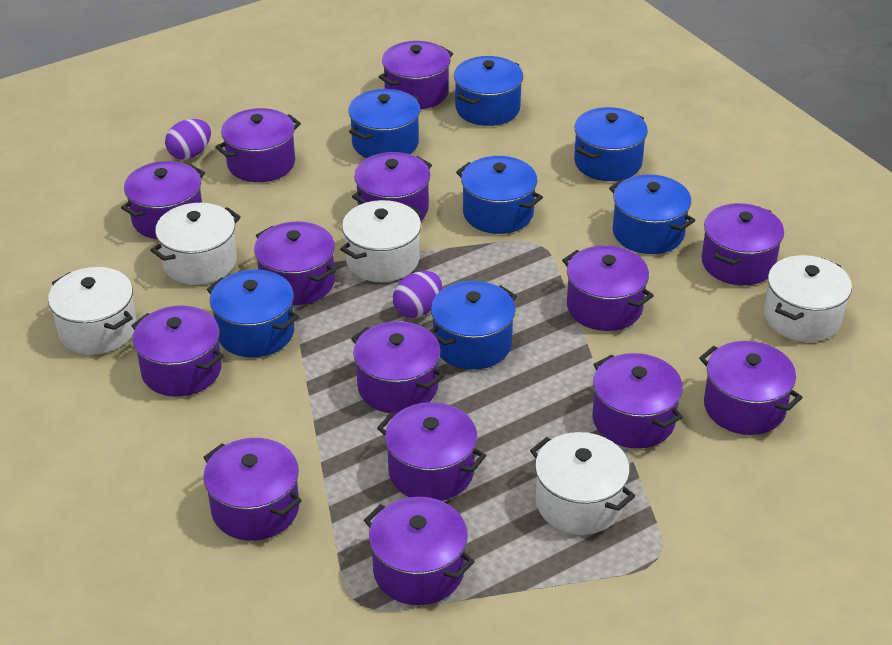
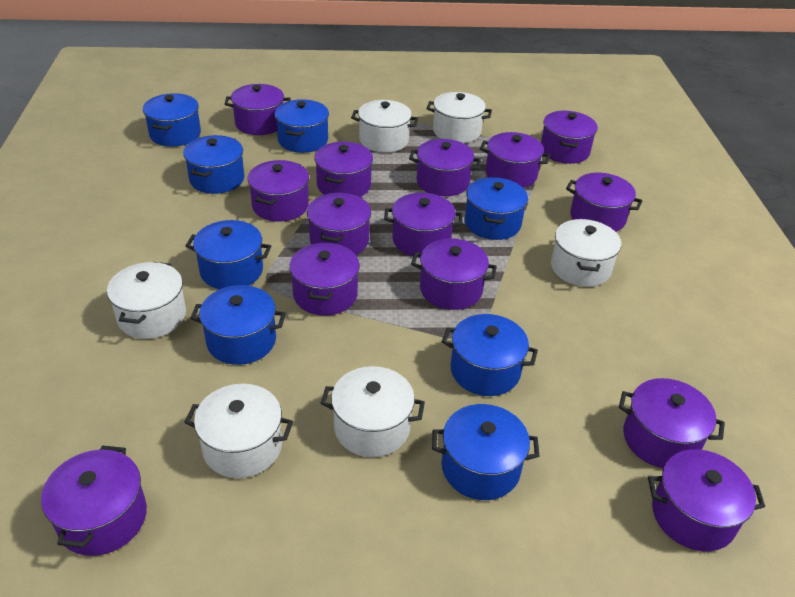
blue pot: 7 -> 8
purple egg: 2 -> 0
white pot: 5 -> 6

